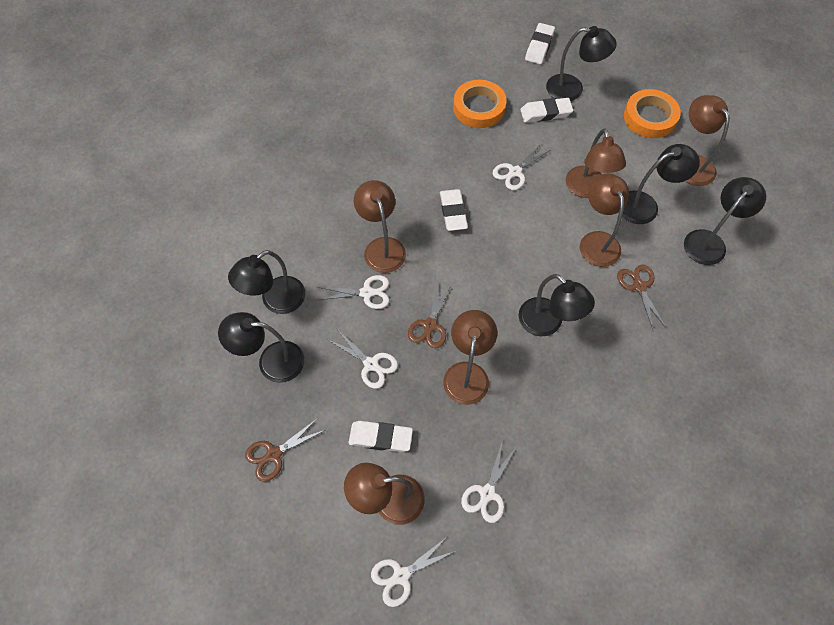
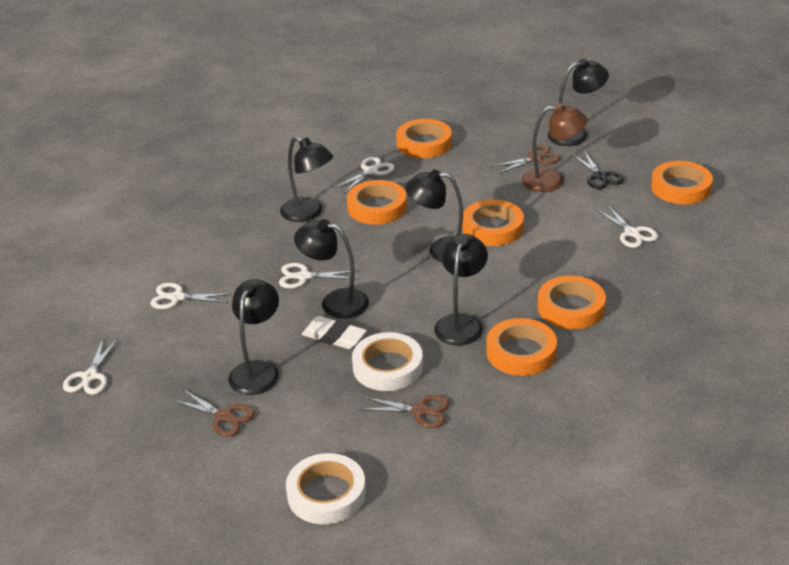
black scissors: 0 -> 1
brown lamp: 6 -> 1
orange tape: 2 -> 6
white eraser: 4 -> 1
white tape: 0 -> 2

